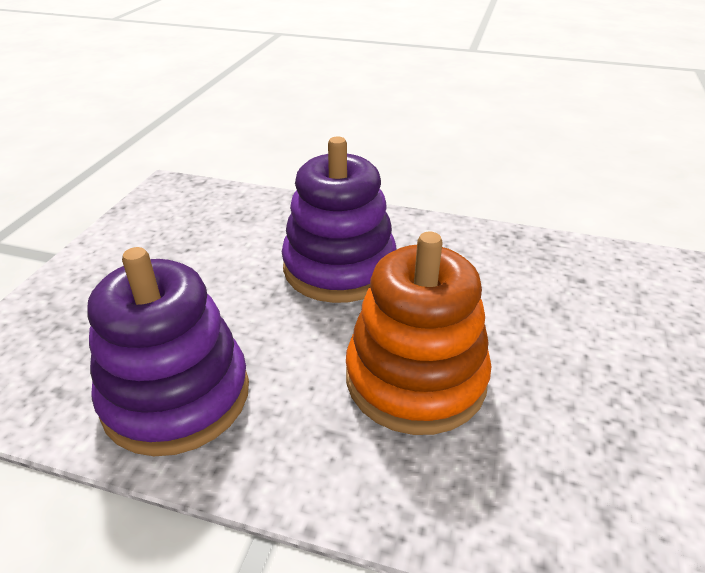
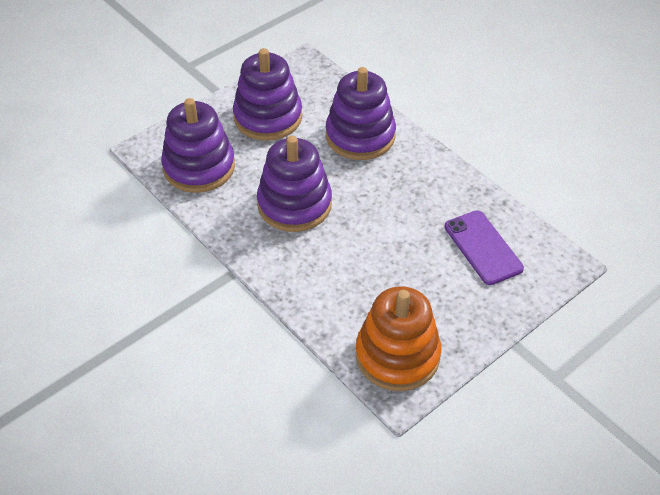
purple phone: 0 -> 1
purple stacking toy: 2 -> 4

